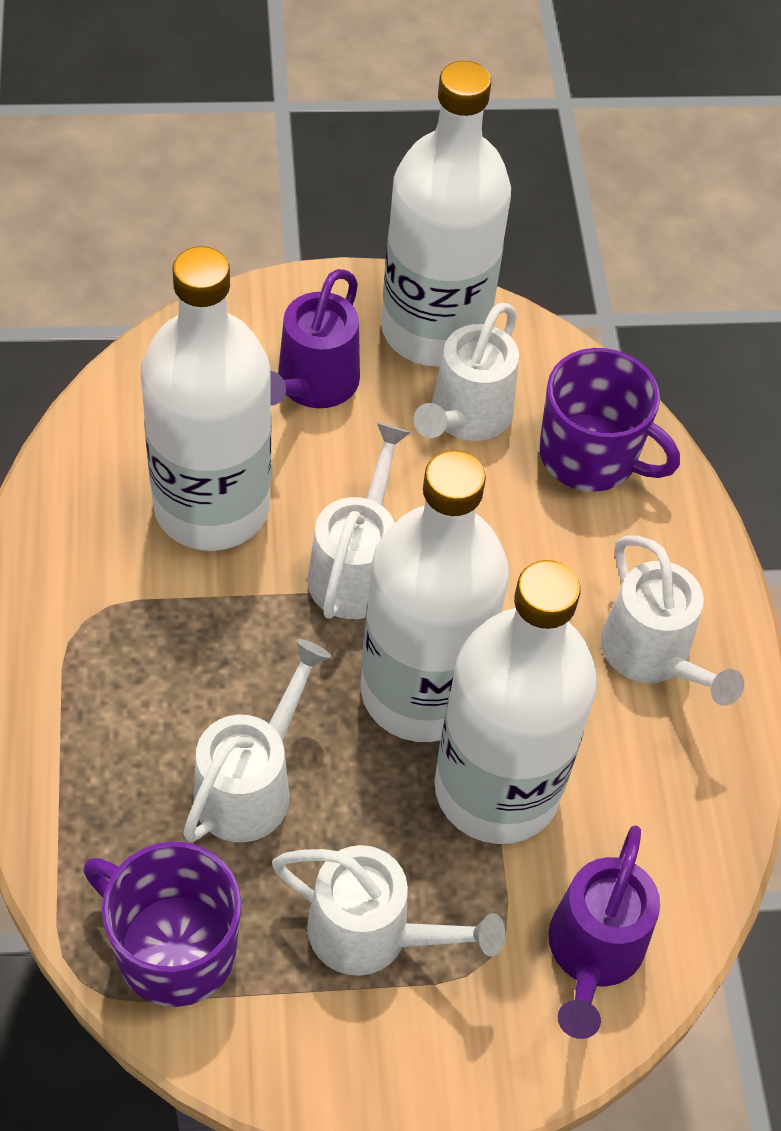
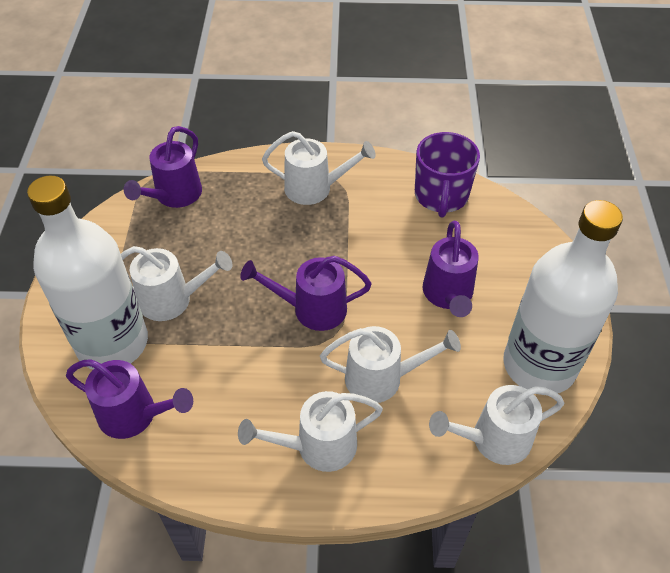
purple mug: 2 -> 1
purple watering can: 2 -> 4
white bottle: 4 -> 2

